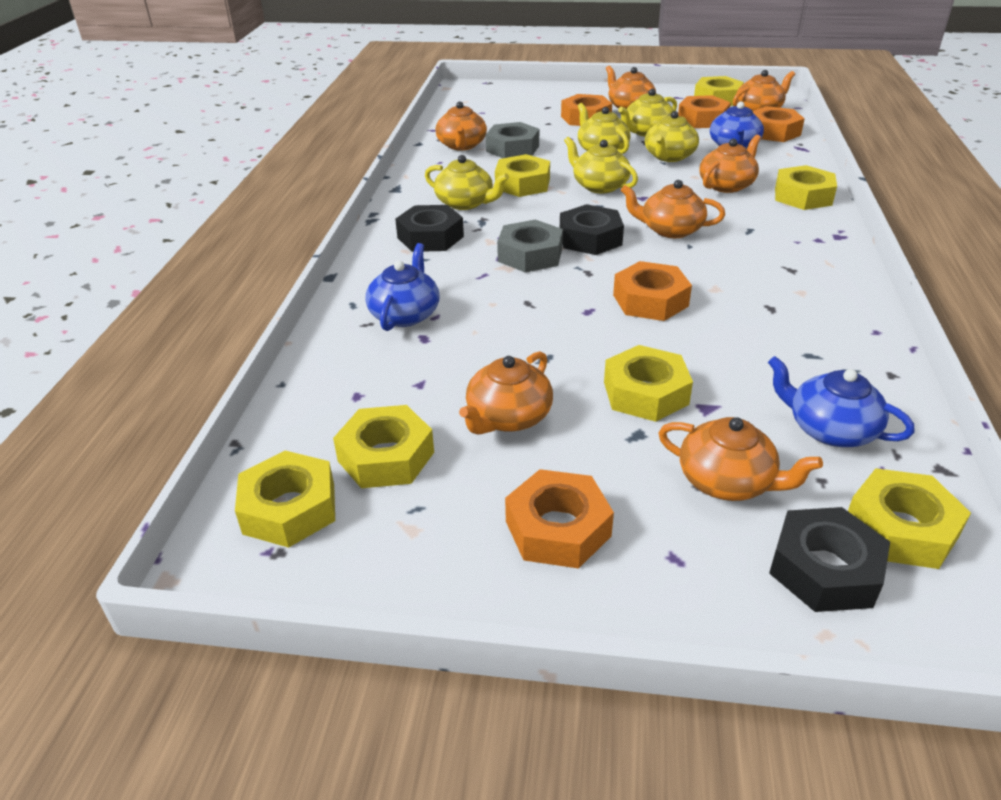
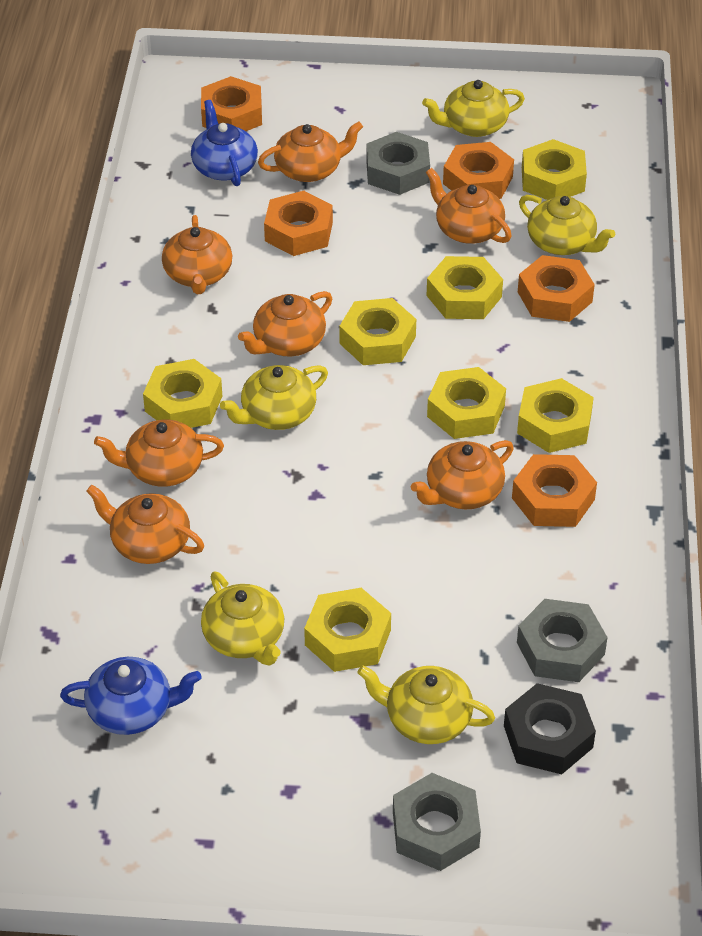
black nut: 3 -> 1
blue teapot: 3 -> 2
grey nut: 2 -> 3

